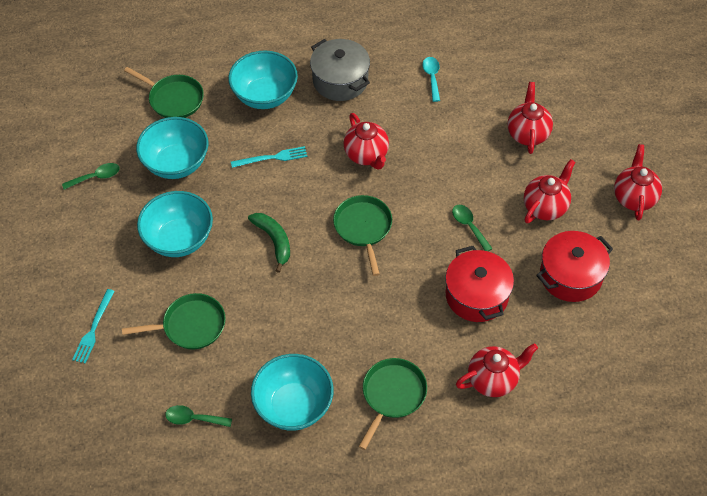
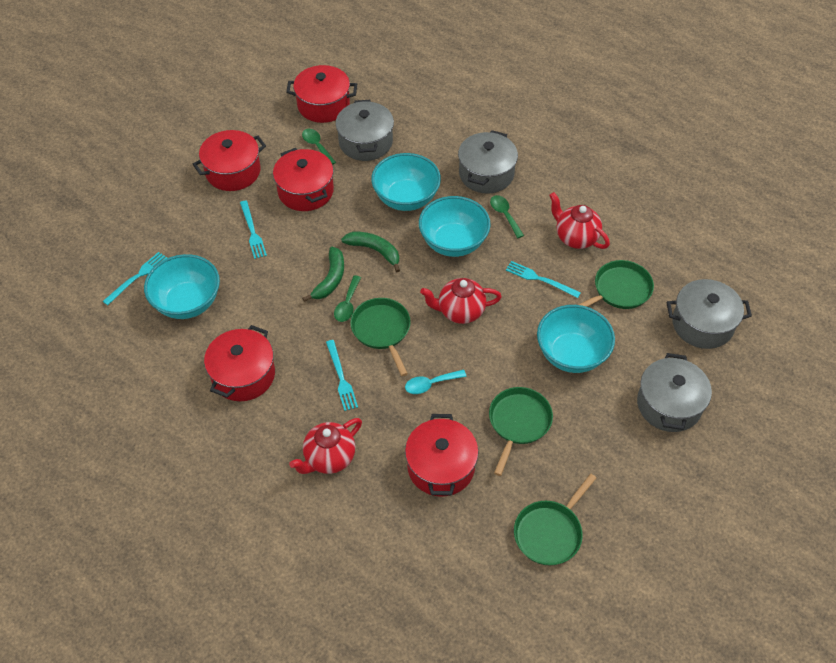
green banana: 1 -> 2
grey pot: 1 -> 4
red pot: 2 -> 5
red teapot: 5 -> 3
turquoise fork: 2 -> 4

